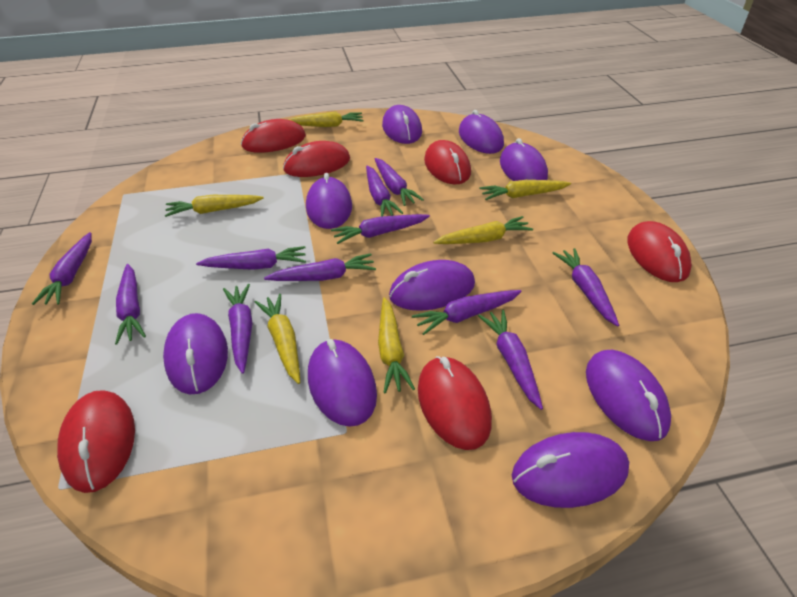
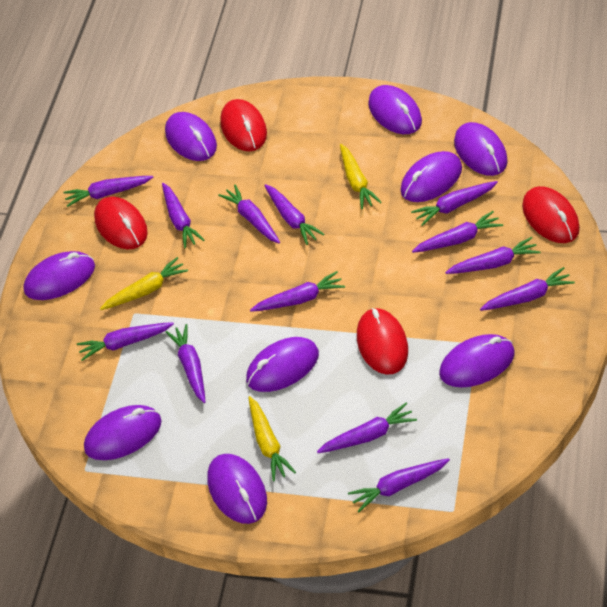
purple carrot: 11 -> 13
red mouse: 6 -> 4
yellow carrot: 6 -> 3

